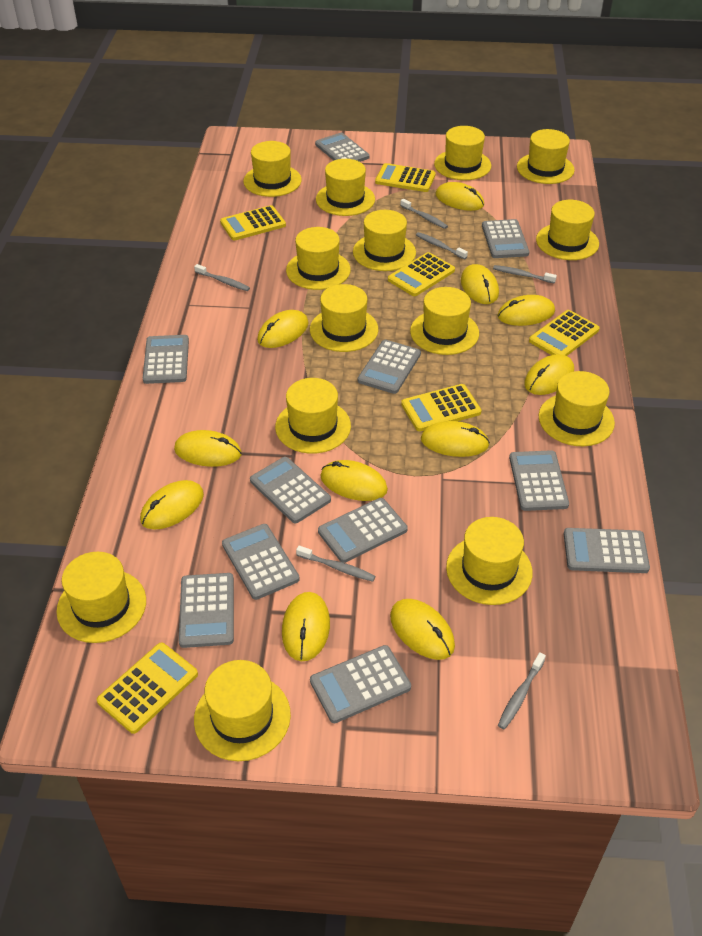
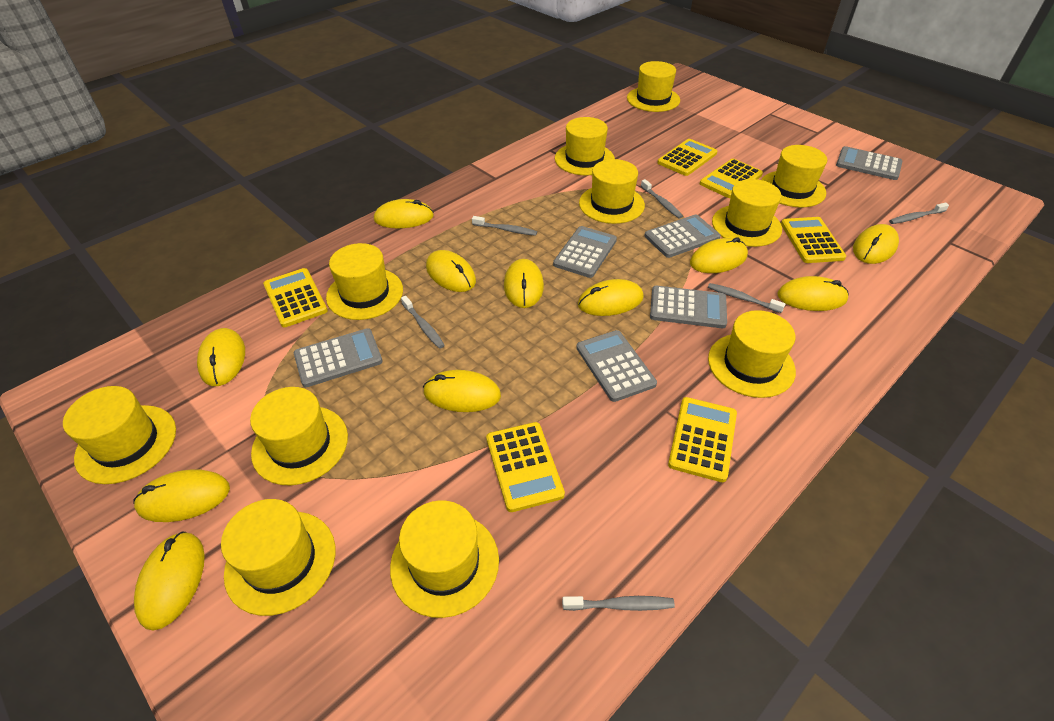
grey calculator: 11 -> 6
yellow hat: 14 -> 11

